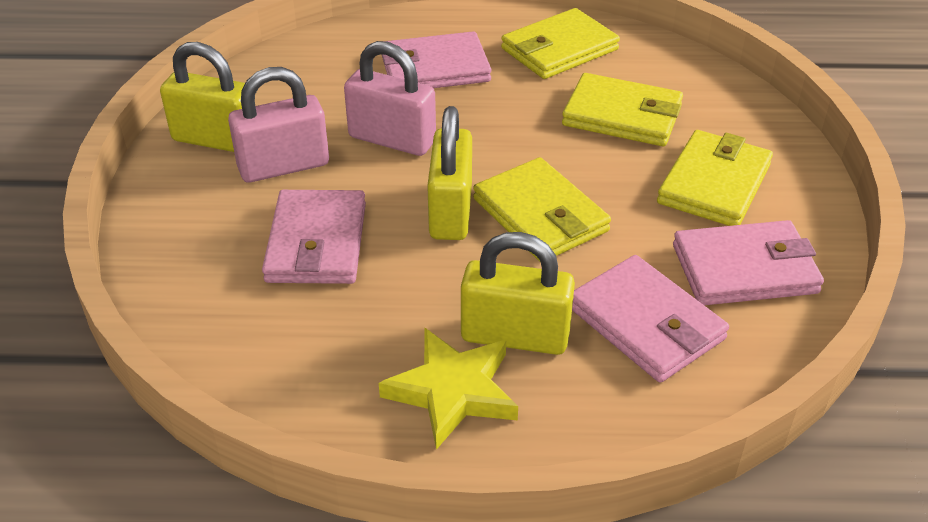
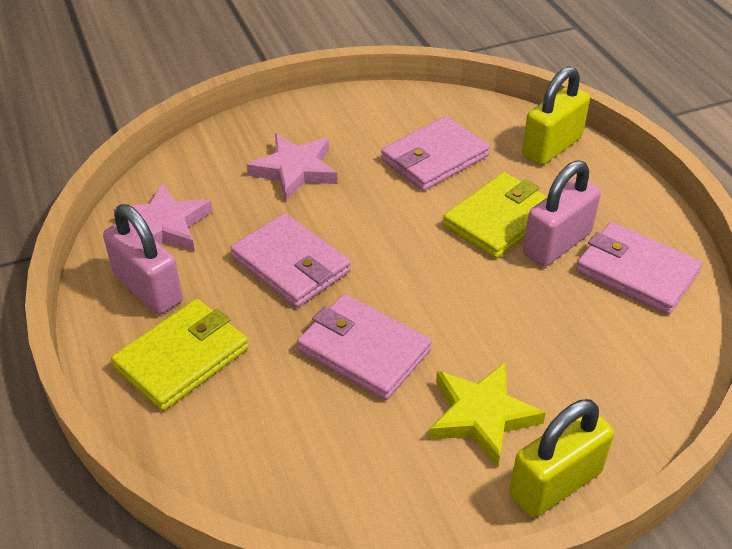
pink star: 0 -> 2
yellow padlock: 3 -> 2
yellow wallet: 4 -> 2

